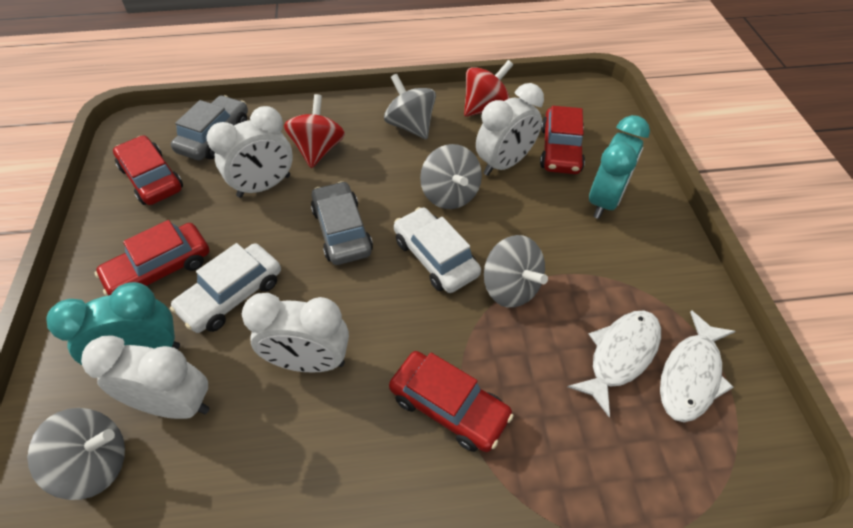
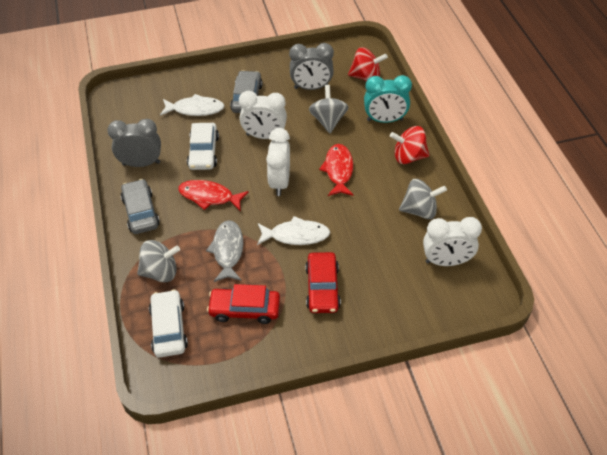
grey clock: 0 -> 2
grey fish: 0 -> 1
grey spinning top: 4 -> 3
red car: 4 -> 2
red fish: 0 -> 2
turquoise clock: 2 -> 1
white clock: 4 -> 3

